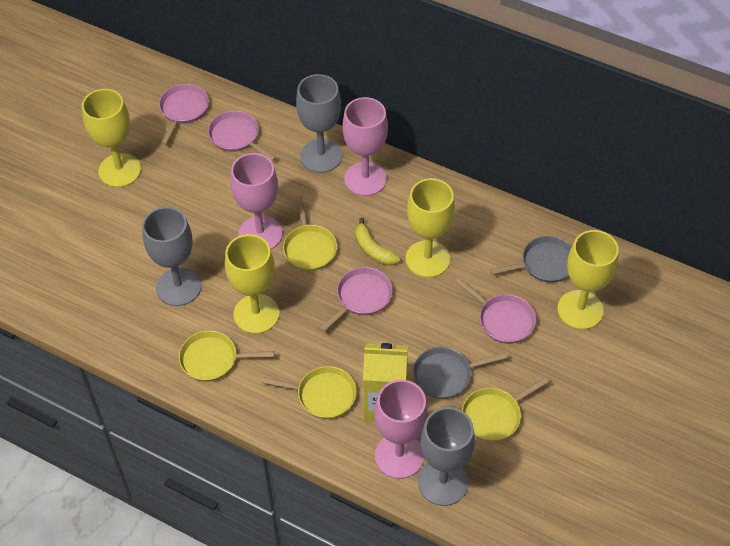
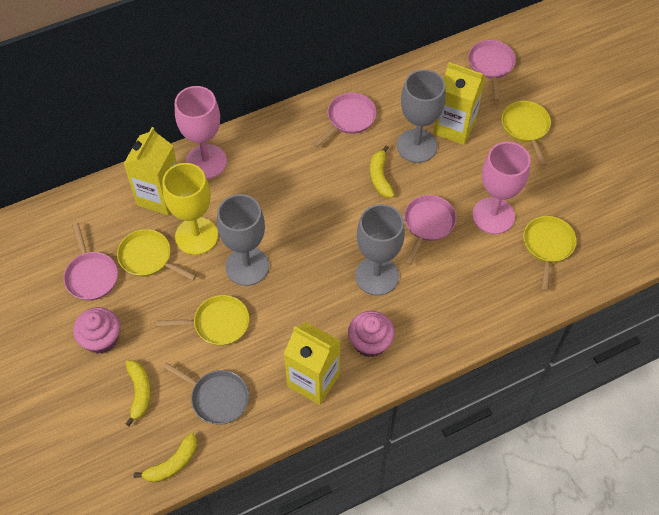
grey pan: 2 -> 1
pink cupcake: 0 -> 2
pink goblet: 3 -> 2
yellow banana: 1 -> 3
yellow carton: 1 -> 3
yellow goblet: 4 -> 1

